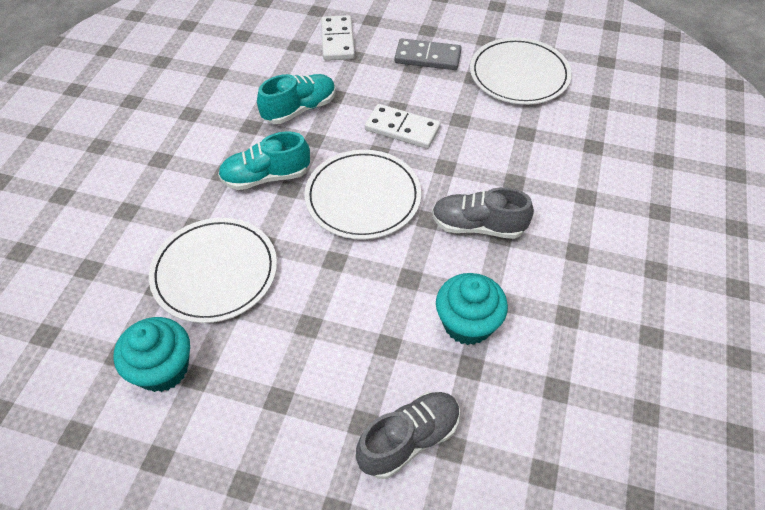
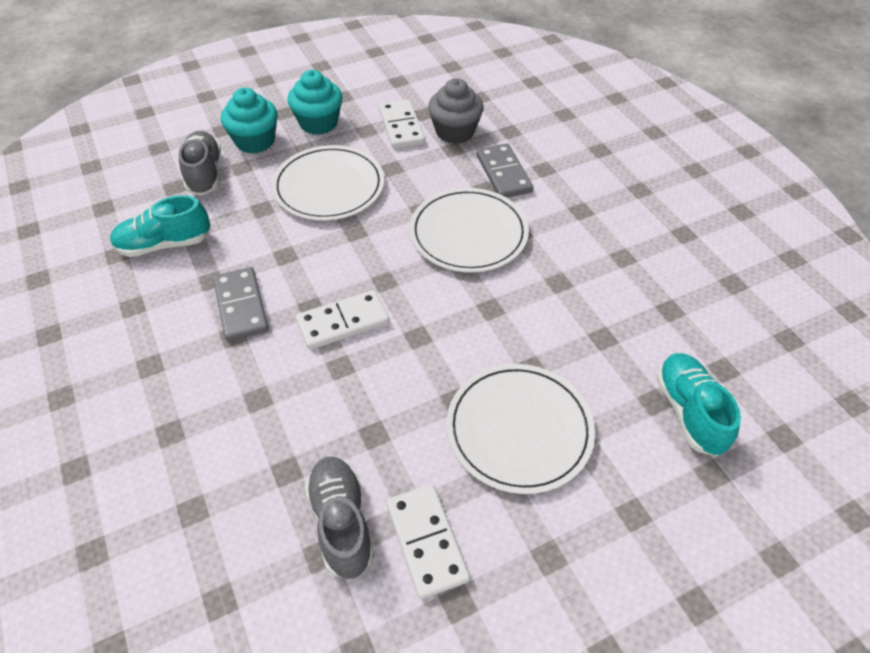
grey cupcake: 0 -> 1
grey domino: 1 -> 2
white domino: 2 -> 3

